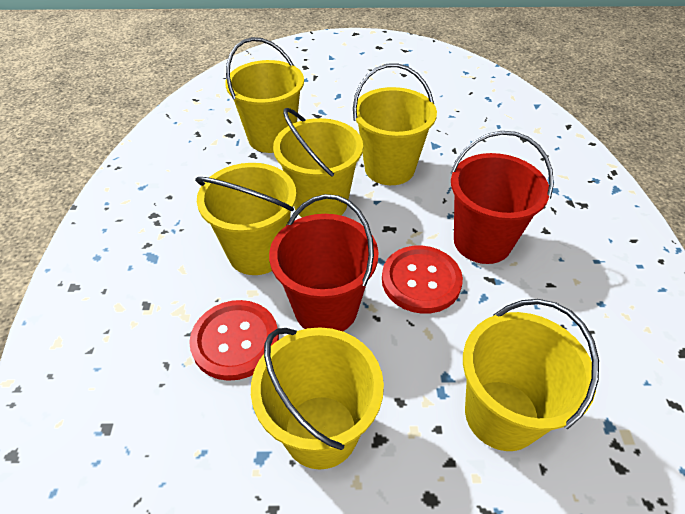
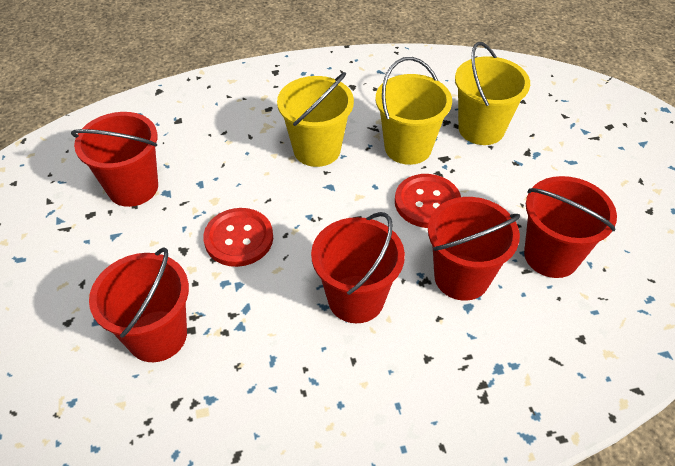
red bucket: 2 -> 5
yellow bucket: 6 -> 3

